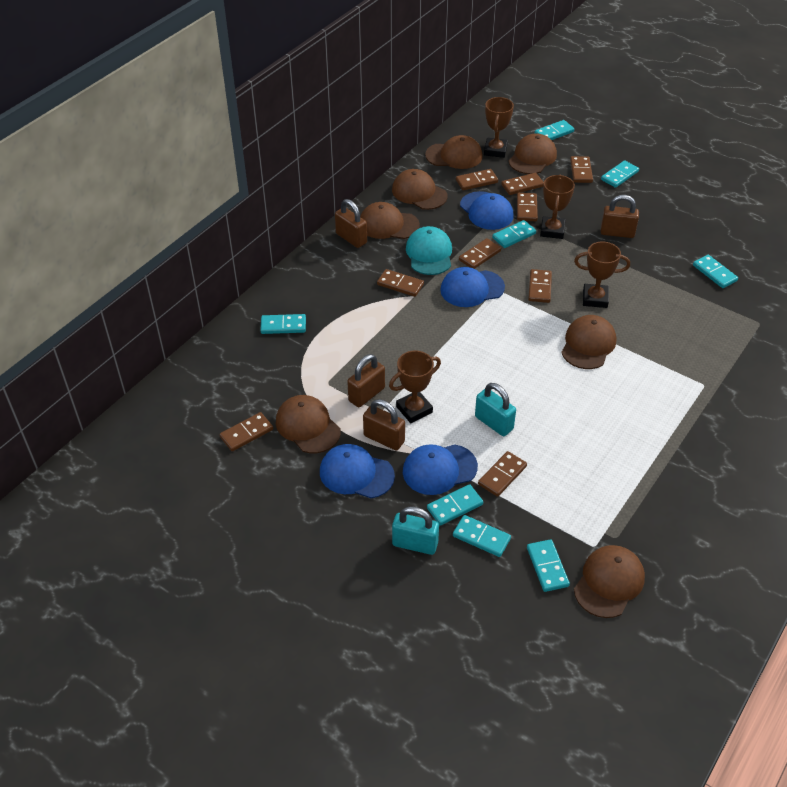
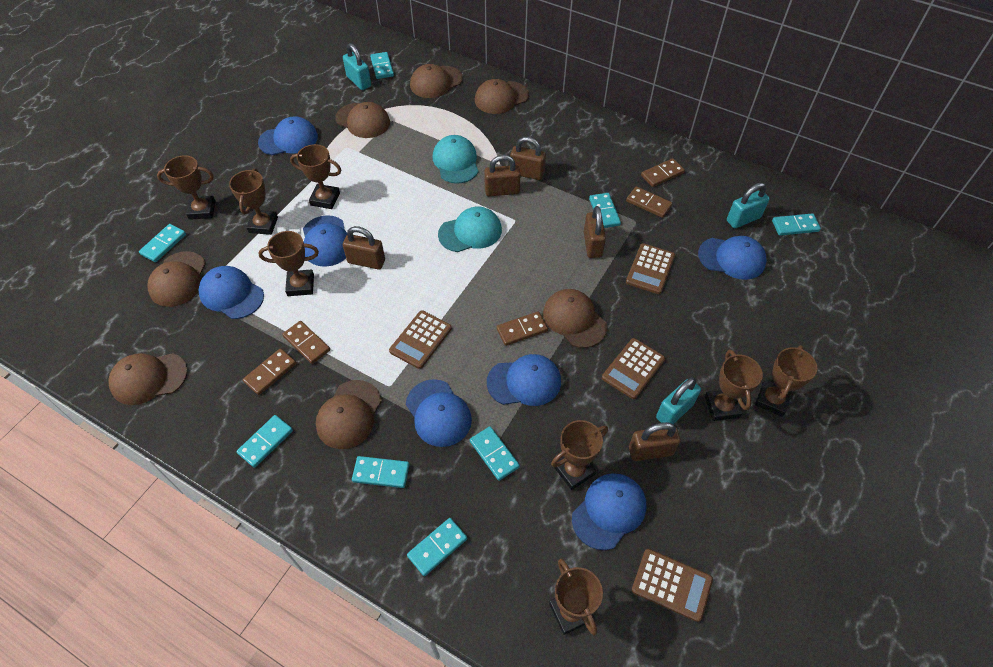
blue cap: 4 -> 7
brown calculator: 0 -> 4
brown domino: 9 -> 5
brown padlock: 4 -> 5
brown trophy: 4 -> 8
turquoise cap: 1 -> 2
turquoise padlock: 2 -> 3

